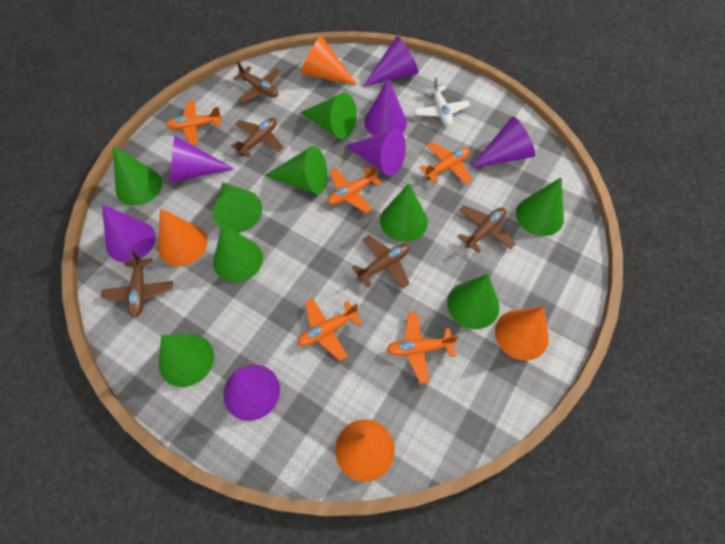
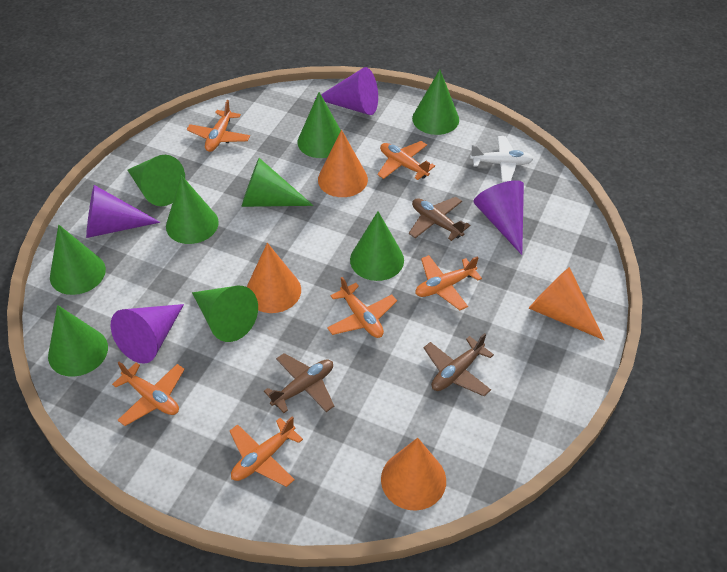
brown plane: 5 -> 3
orange plane: 5 -> 6
purple cone: 7 -> 4

